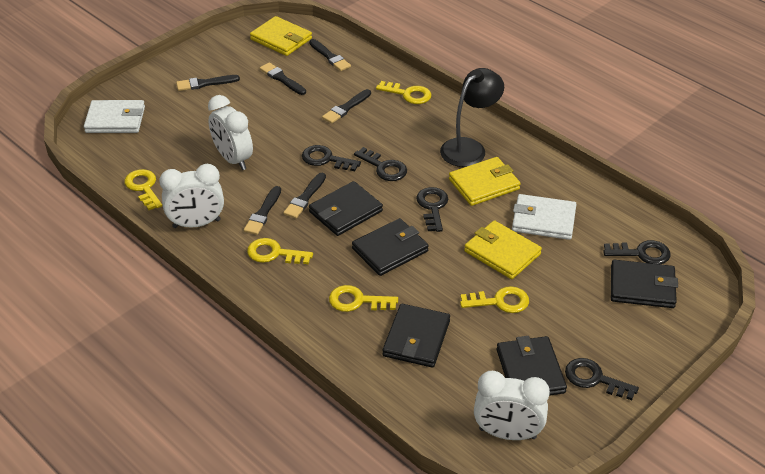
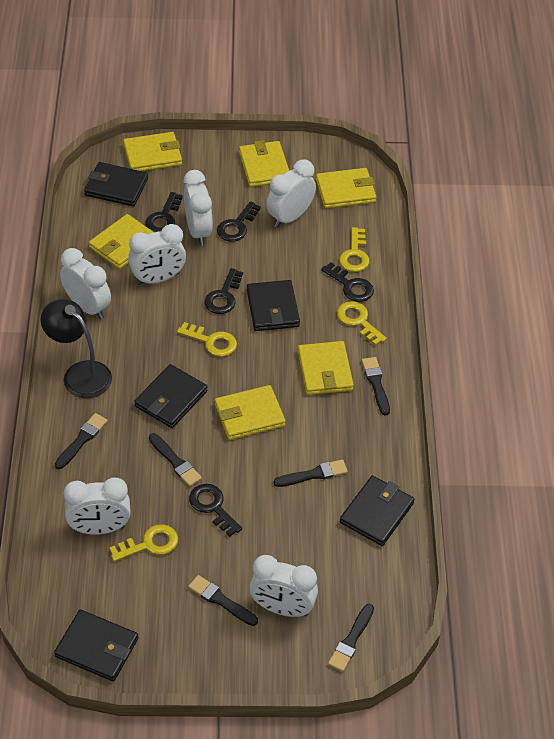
white clock: 3 -> 6
white wallet: 2 -> 0
yellow key: 5 -> 4
yellow wallet: 3 -> 6

